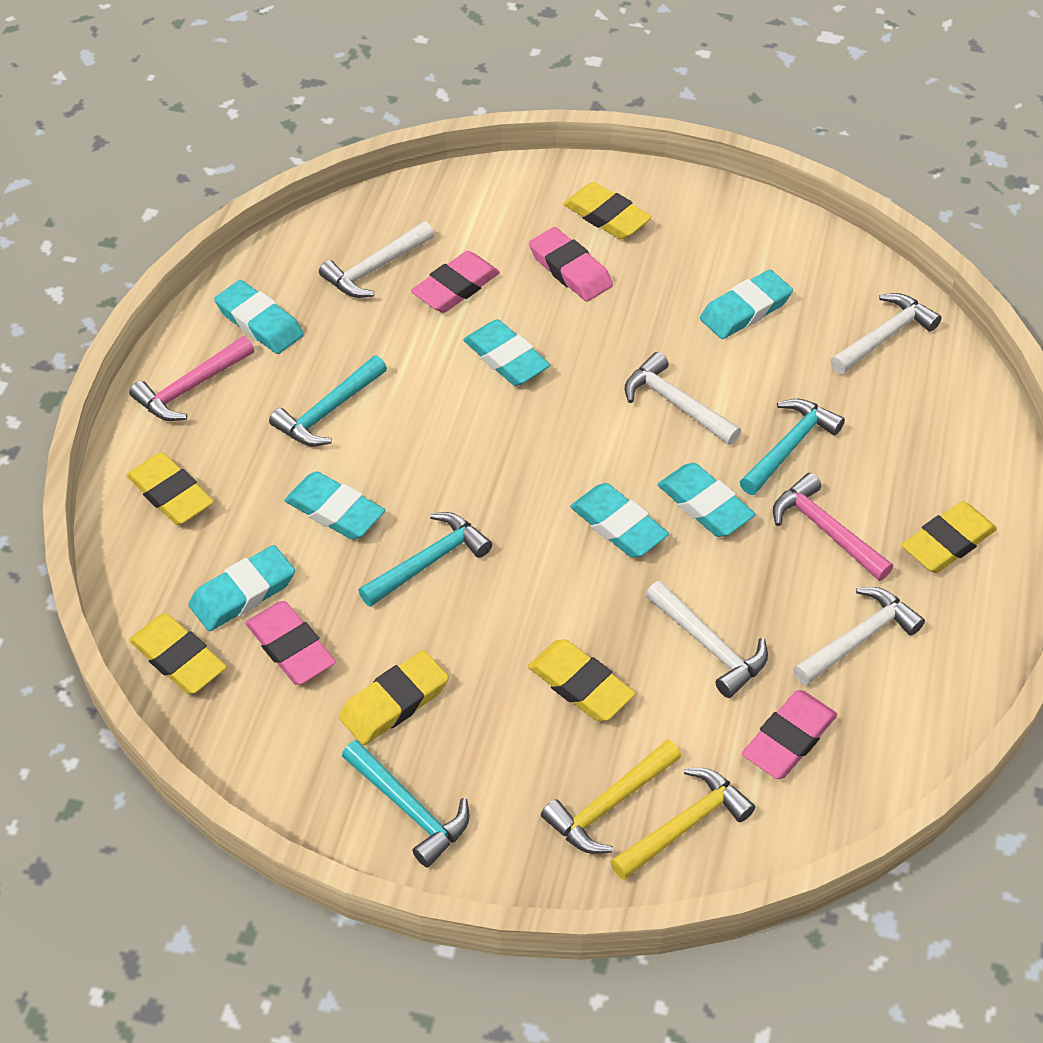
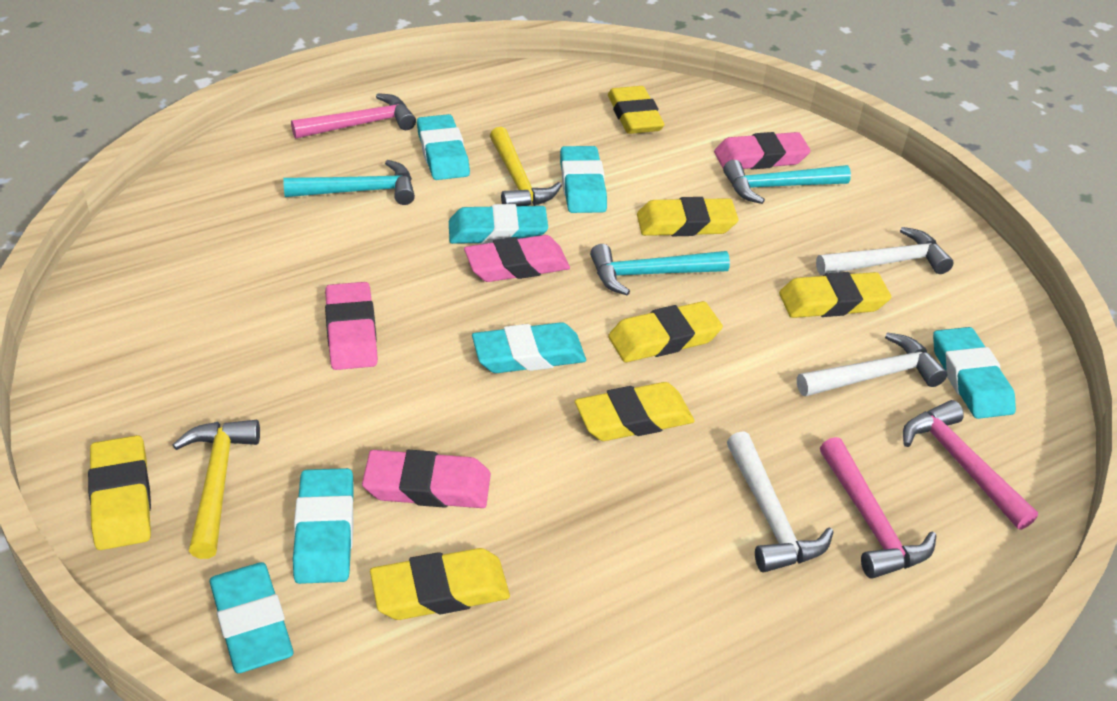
pink hammer: 2 -> 3
turquoise hammer: 4 -> 3
white hammer: 5 -> 3
yellow eraser: 6 -> 7

